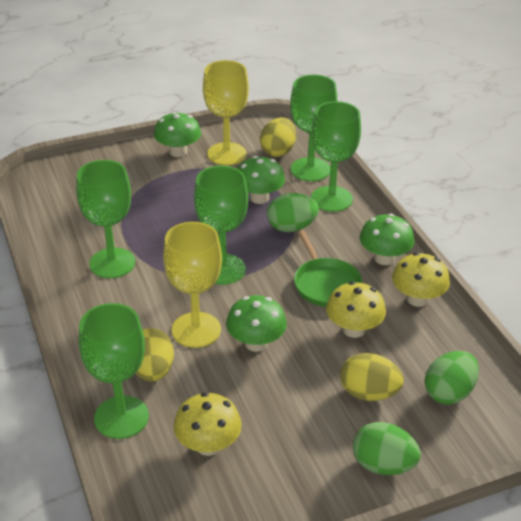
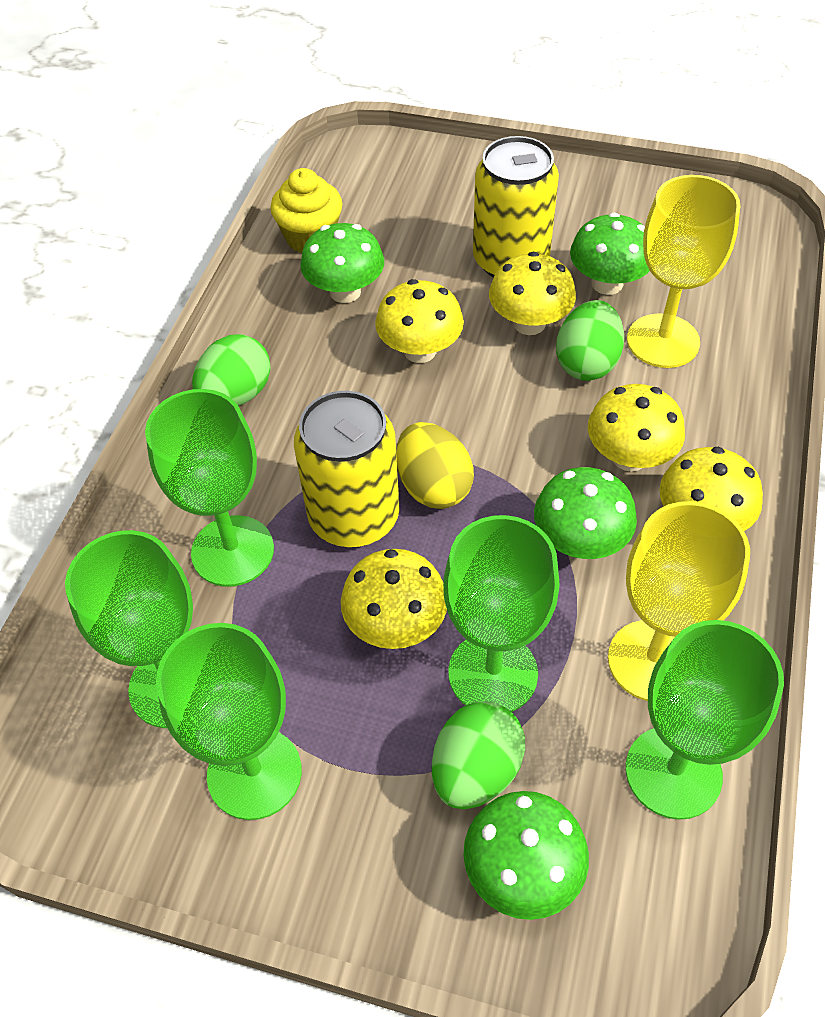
green pan: 1 -> 0
yellow can: 0 -> 2
yellow cupcake: 0 -> 1
yellow egg: 3 -> 1
yellow mushroom: 3 -> 5

